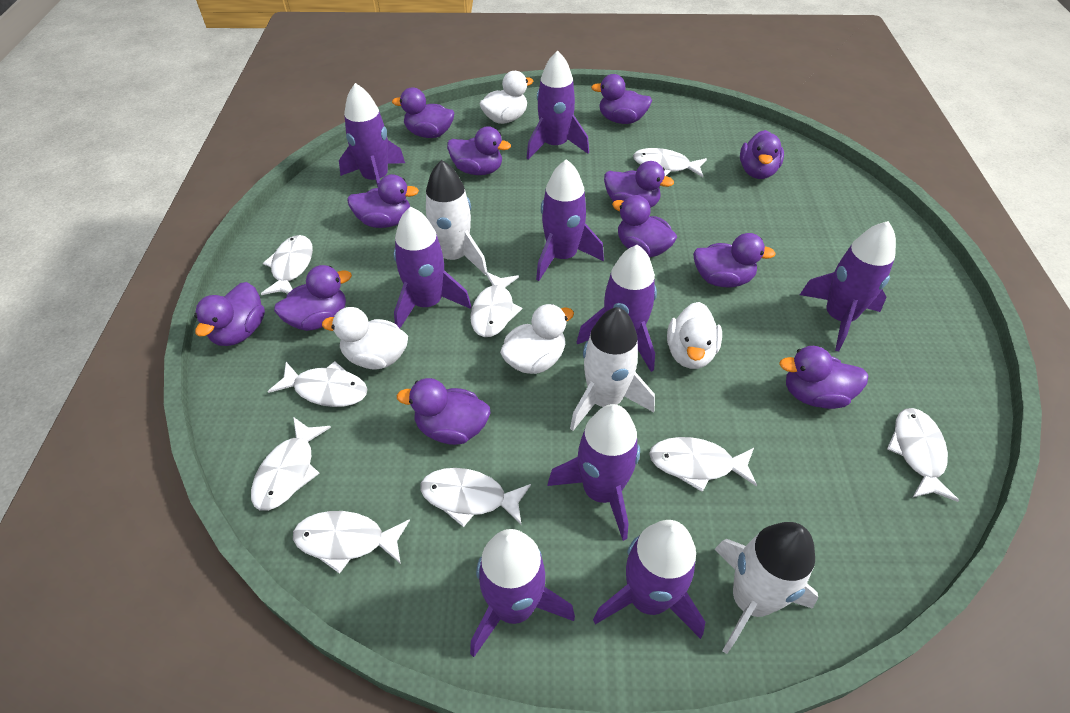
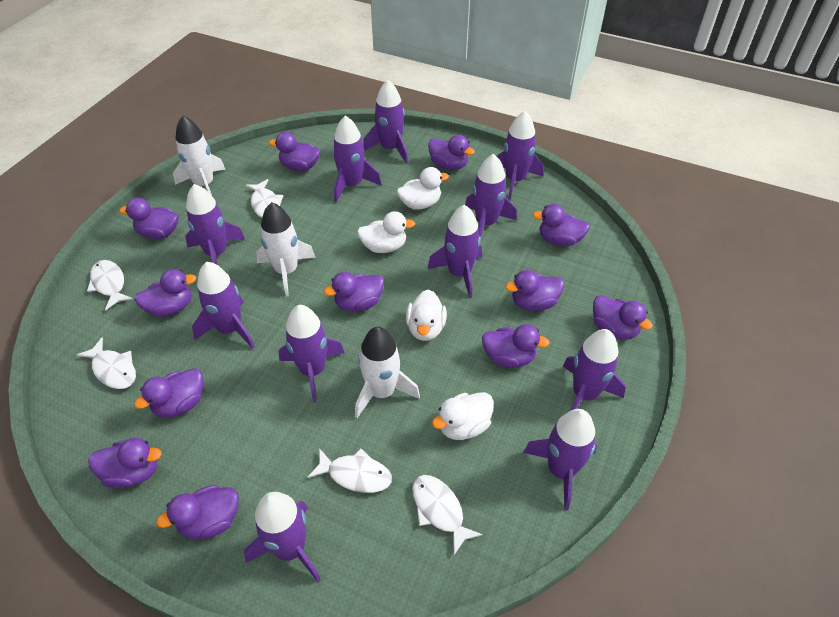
purple rocket: 9 -> 11
white fish: 9 -> 5

